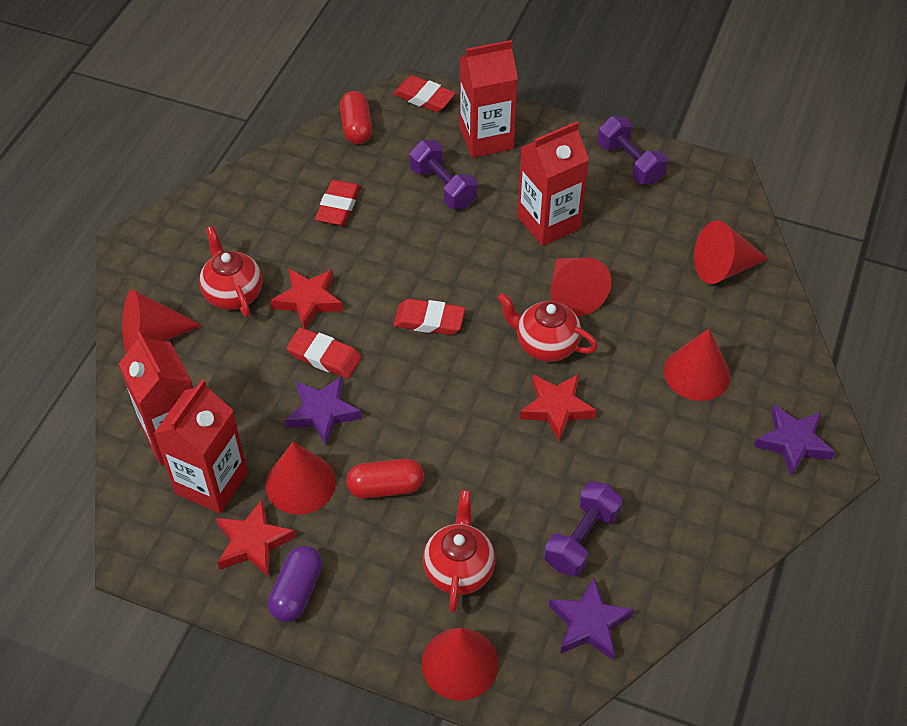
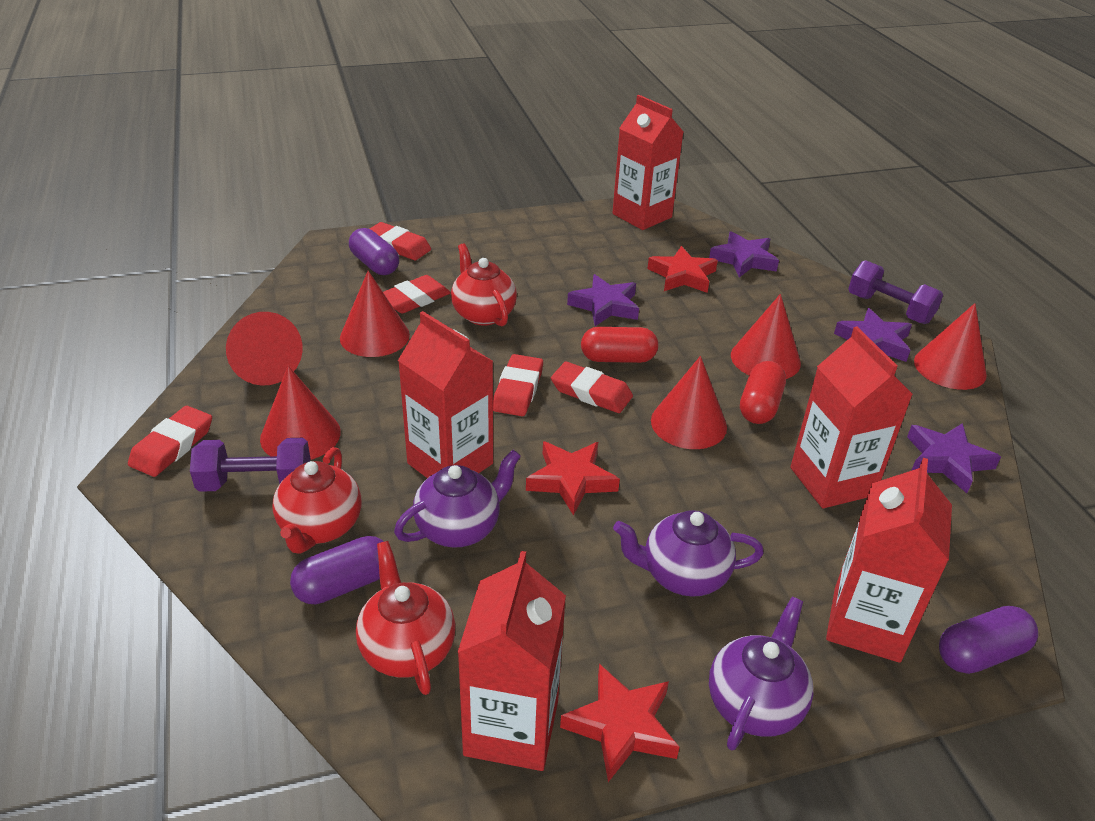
purple capsule: 1 -> 3
purple dumbbell: 3 -> 2
purple star: 3 -> 4
purple teapot: 0 -> 3
red carton: 4 -> 5
red eraser: 4 -> 5

